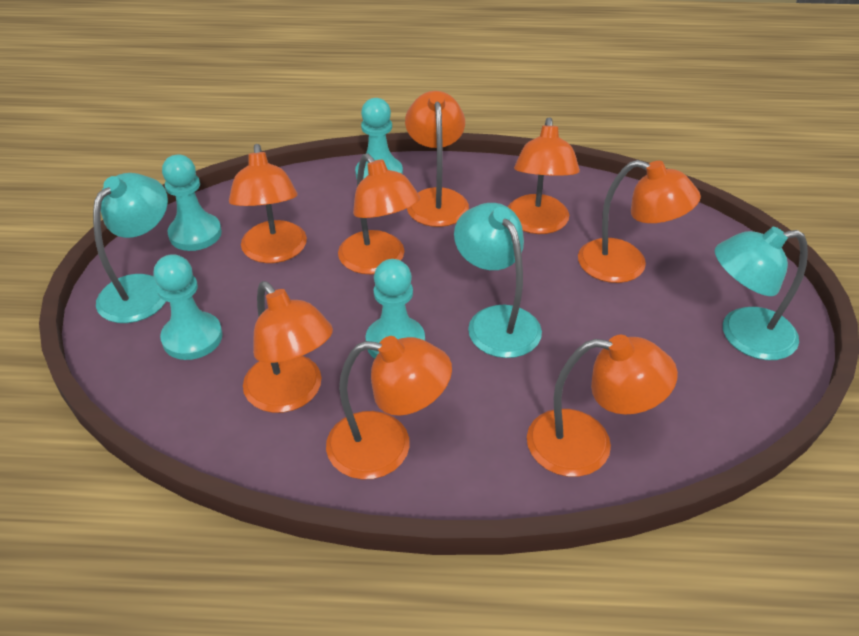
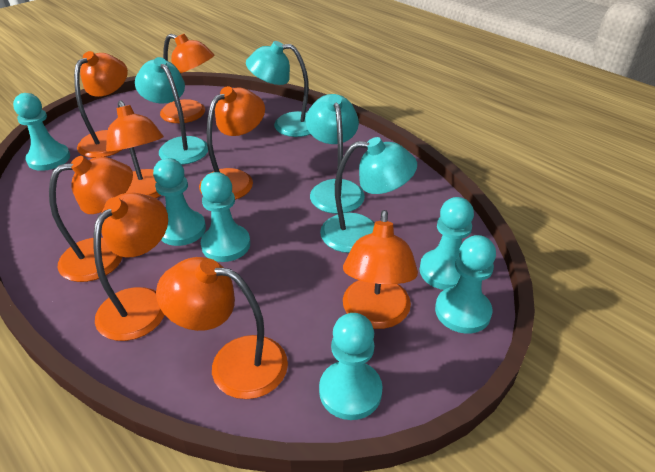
turquoise lamp: 3 -> 4
turquoise pawn: 4 -> 6

